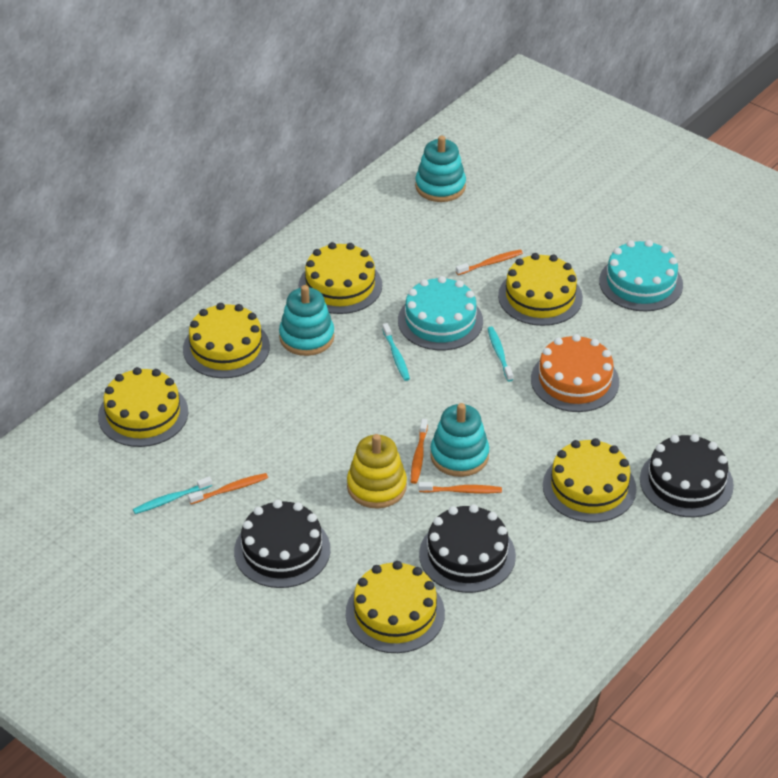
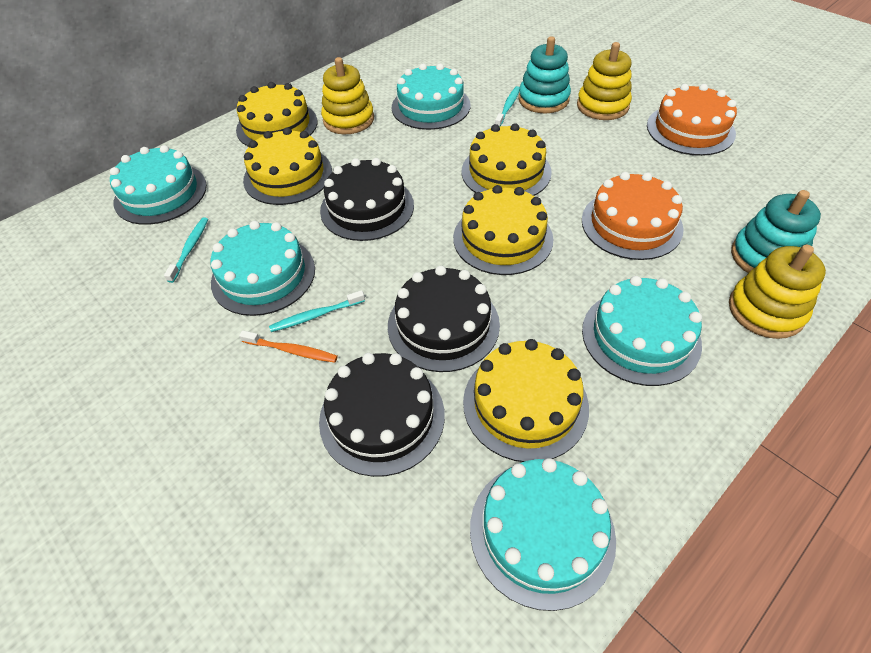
orange cake: 1 -> 2
orange toothbrush: 4 -> 1
turquoise cake: 2 -> 5
turquoise stacking toy: 3 -> 2
yellow cake: 6 -> 5
yellow stacking toy: 1 -> 3

